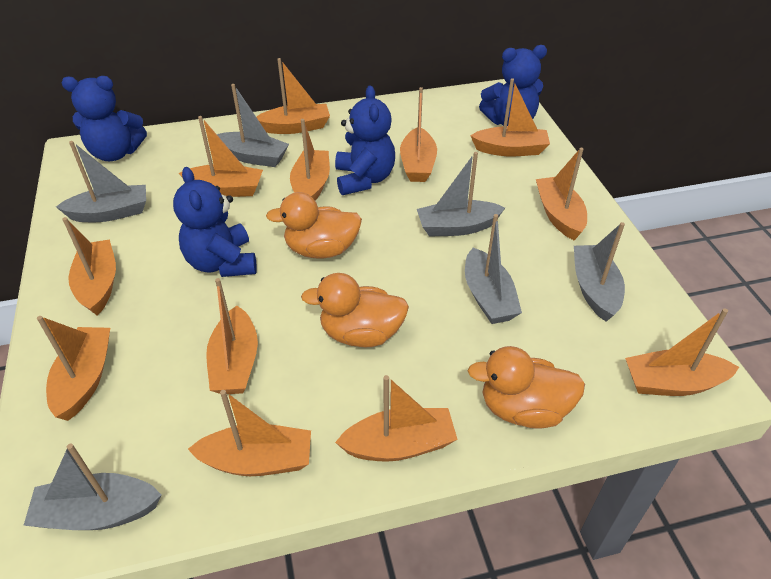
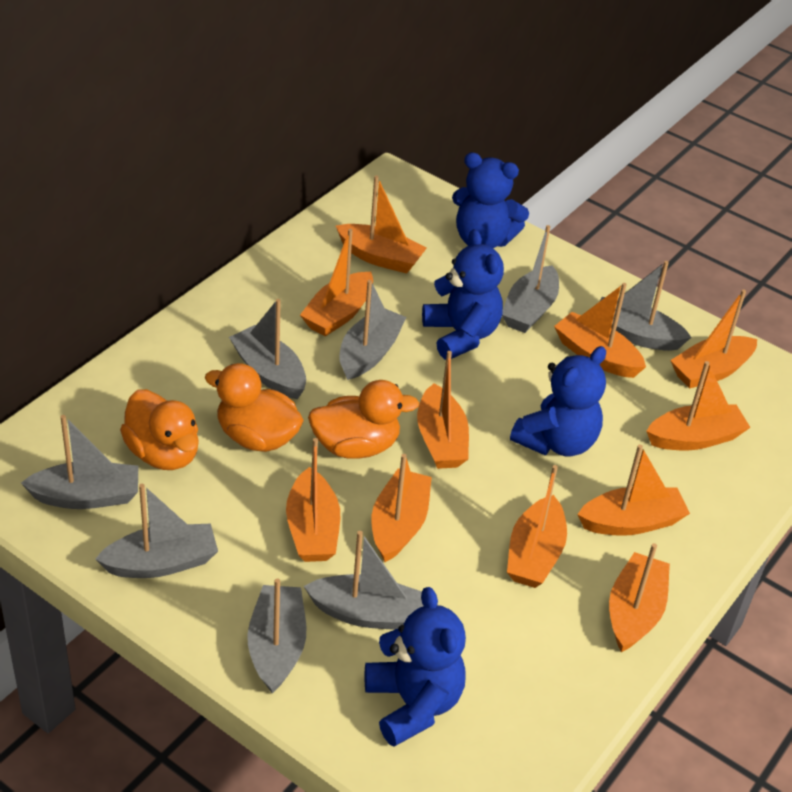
grey boat: 6 -> 8
orange boat: 12 -> 11

